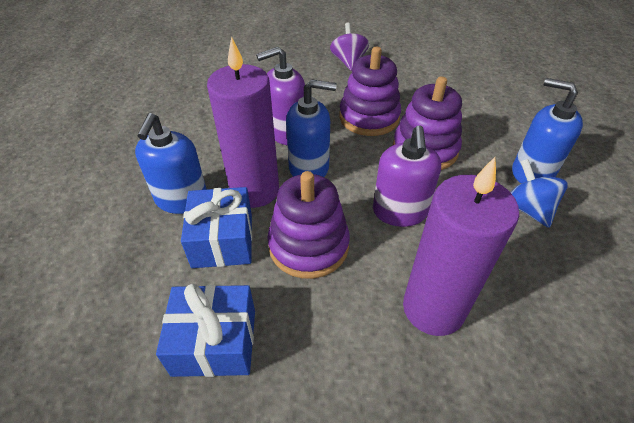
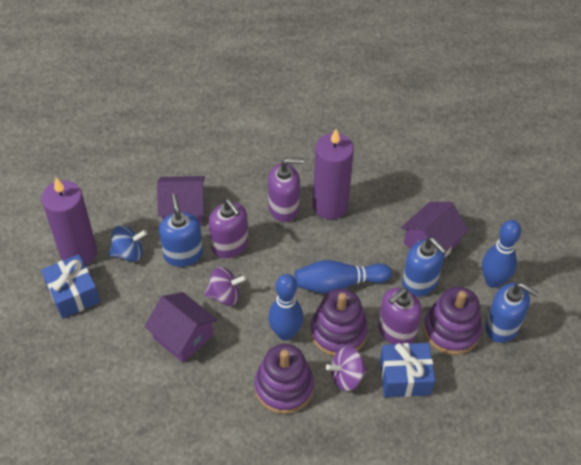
blue bowling pin: 0 -> 3
purple house: 0 -> 3
purple soap dispenser: 2 -> 3
purple spinning top: 1 -> 2

